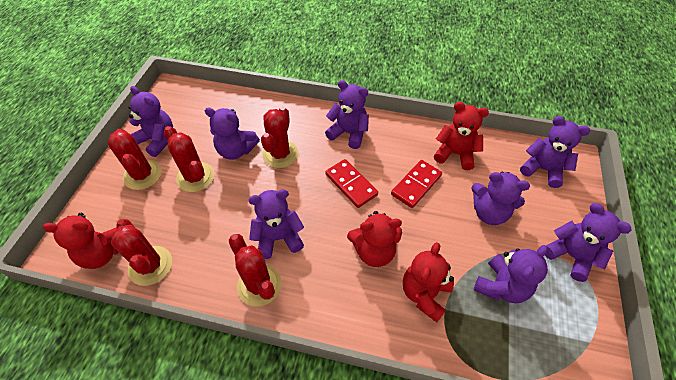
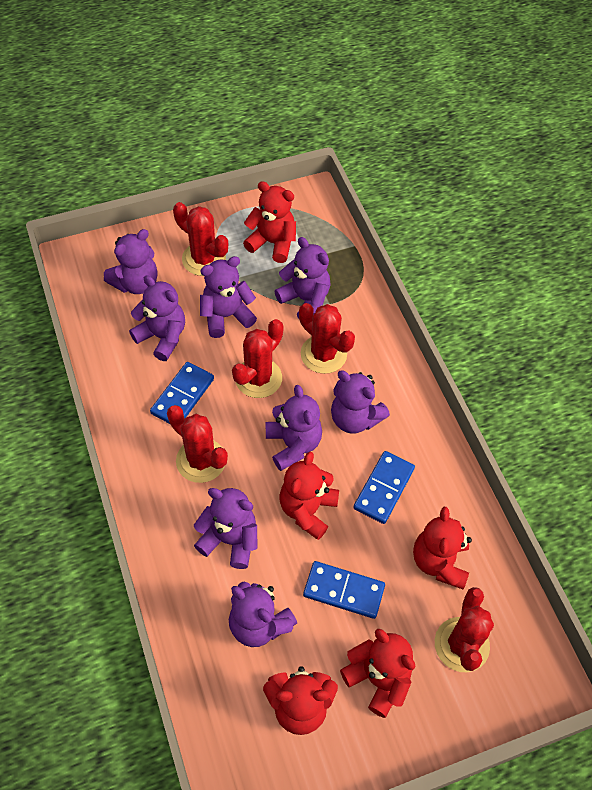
blue domino: 0 -> 3
red domino: 2 -> 0
red teddy bear: 4 -> 5

